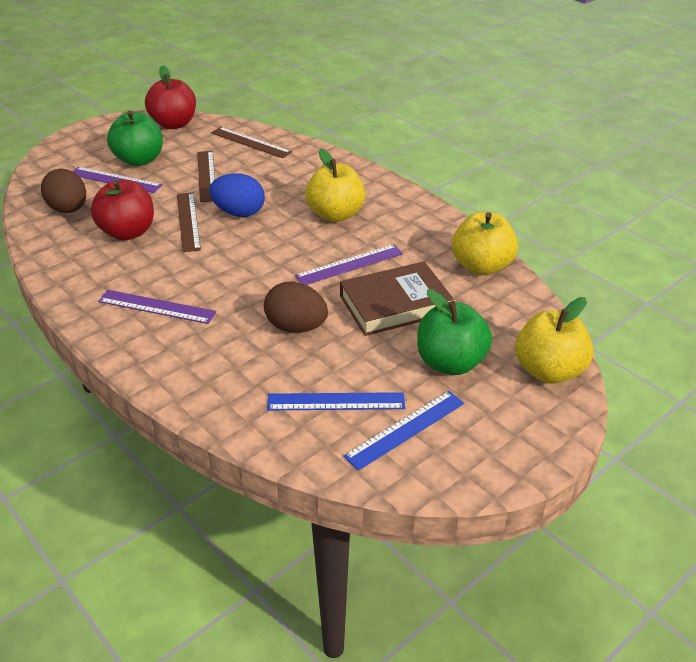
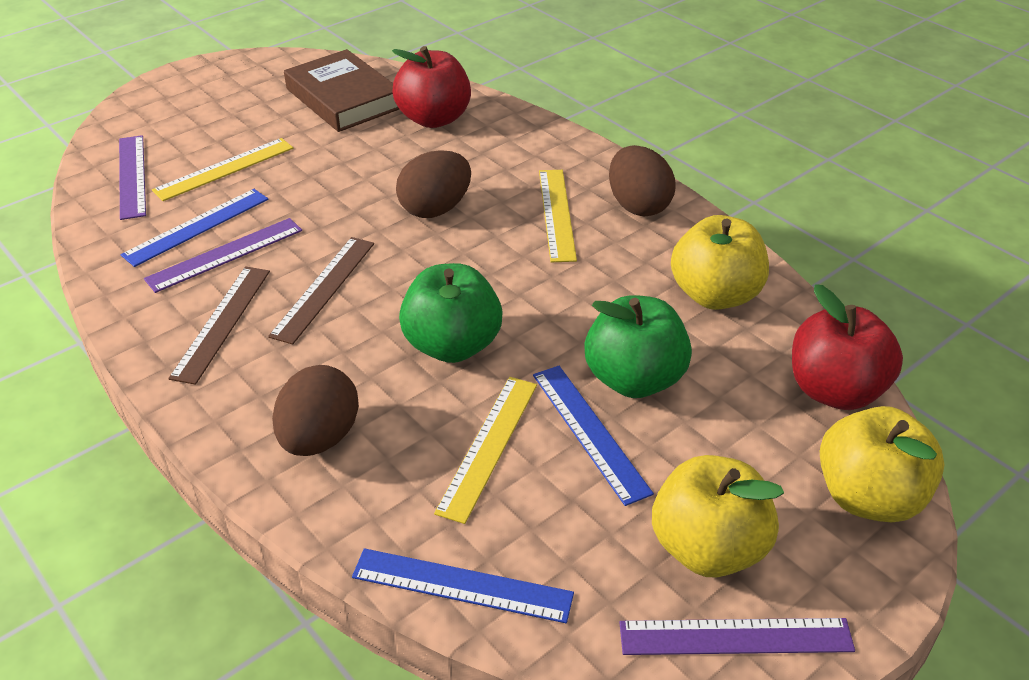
blue egg: 1 -> 0
blue ruler: 2 -> 3
brown egg: 2 -> 3
brown ruler: 3 -> 2
yellow ruler: 0 -> 3

